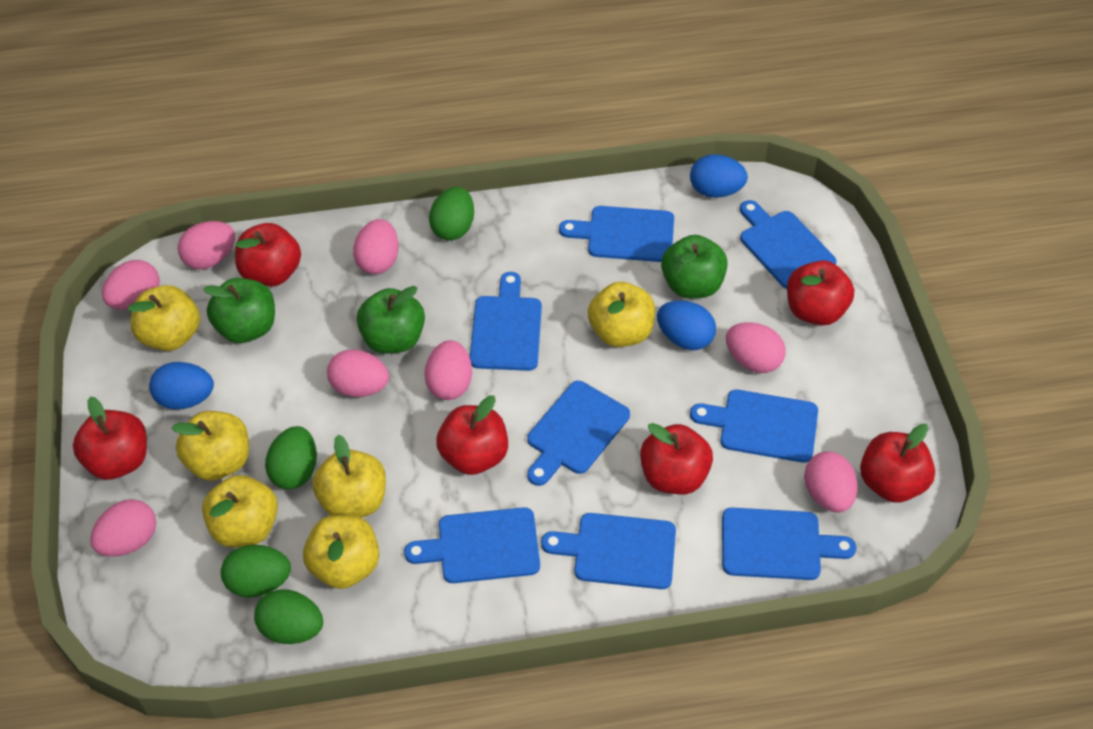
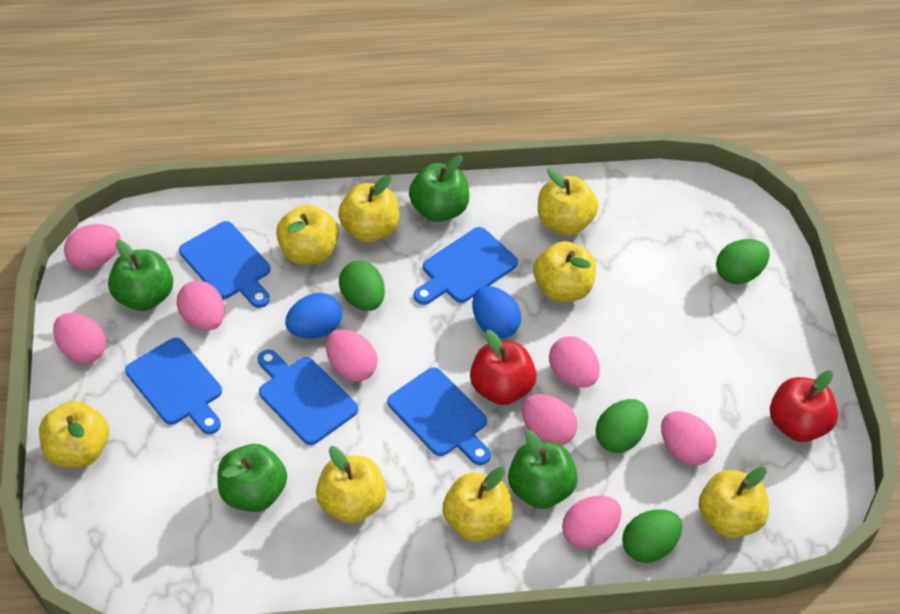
blue cutting board: 8 -> 5
blue egg: 3 -> 2
green apple: 3 -> 4
red apple: 6 -> 2
yellow apple: 6 -> 8

